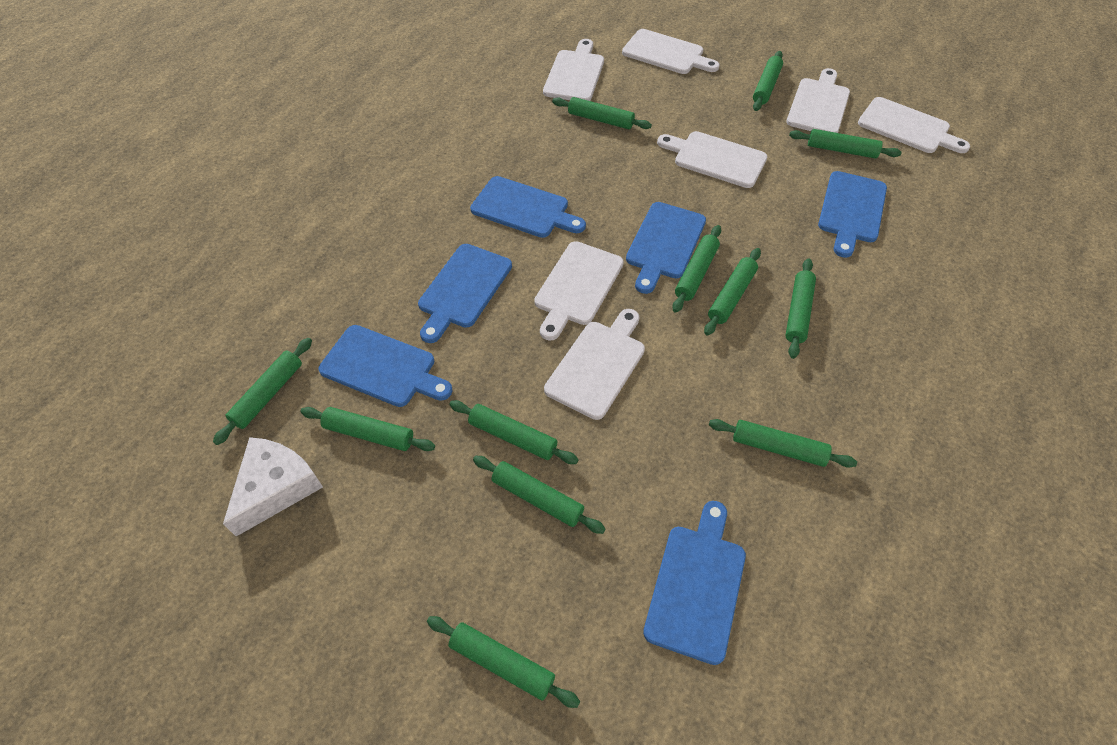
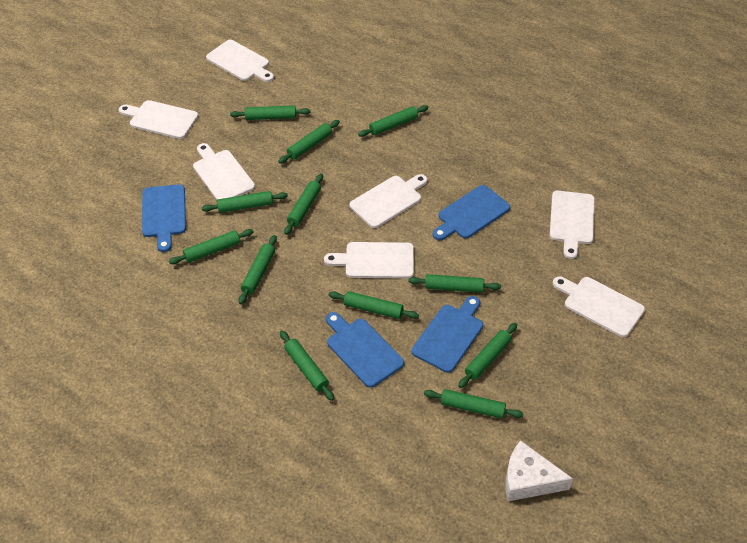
blue cutting board: 6 -> 4

